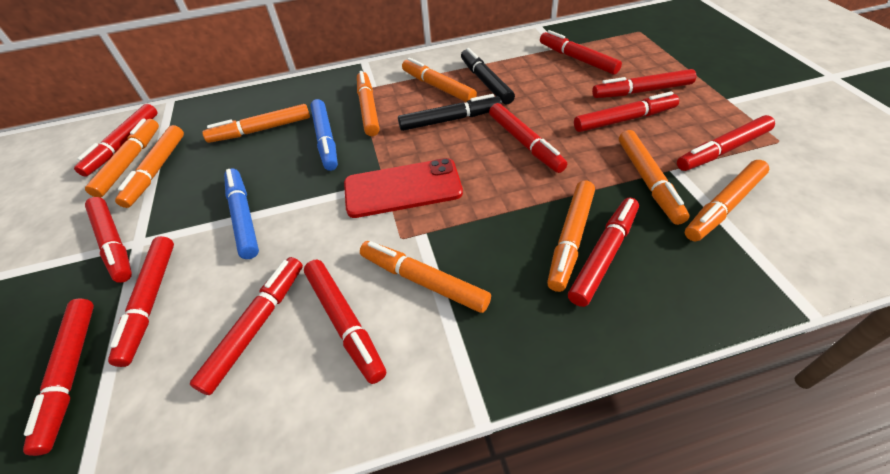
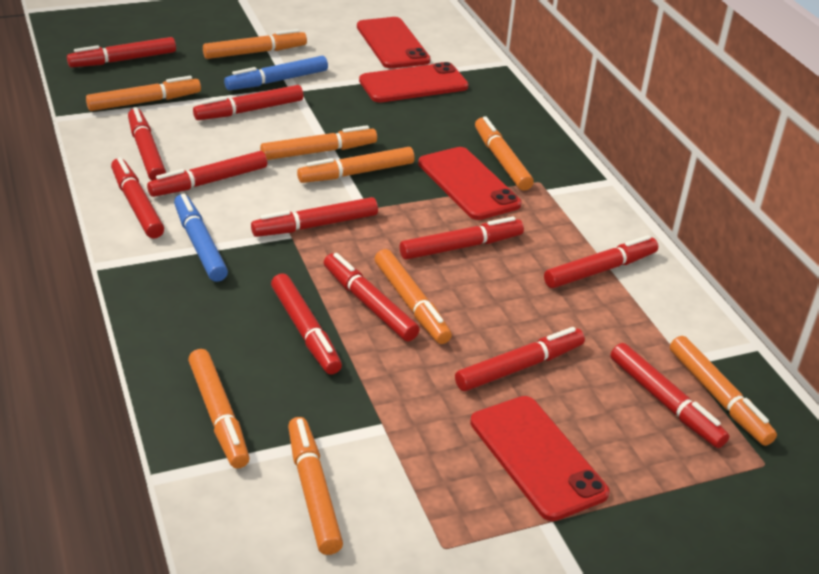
black marker: 2 -> 0
red phone: 1 -> 4

